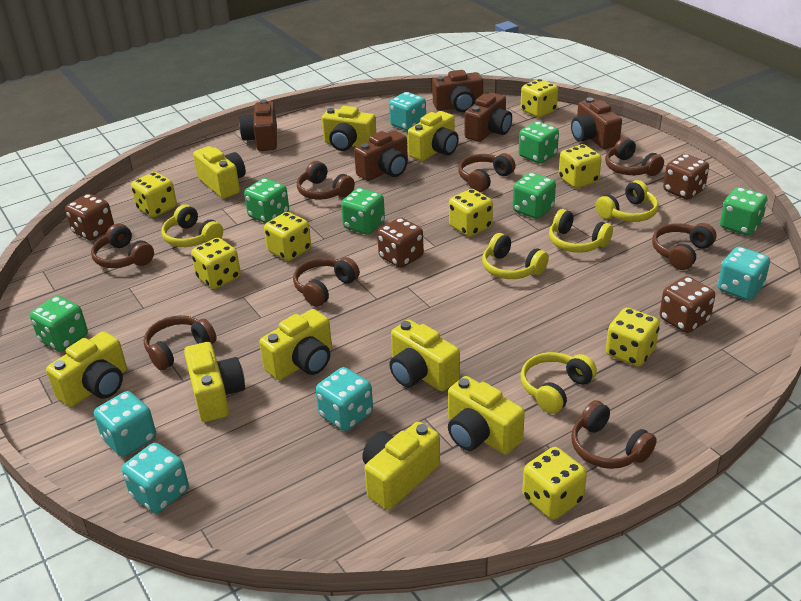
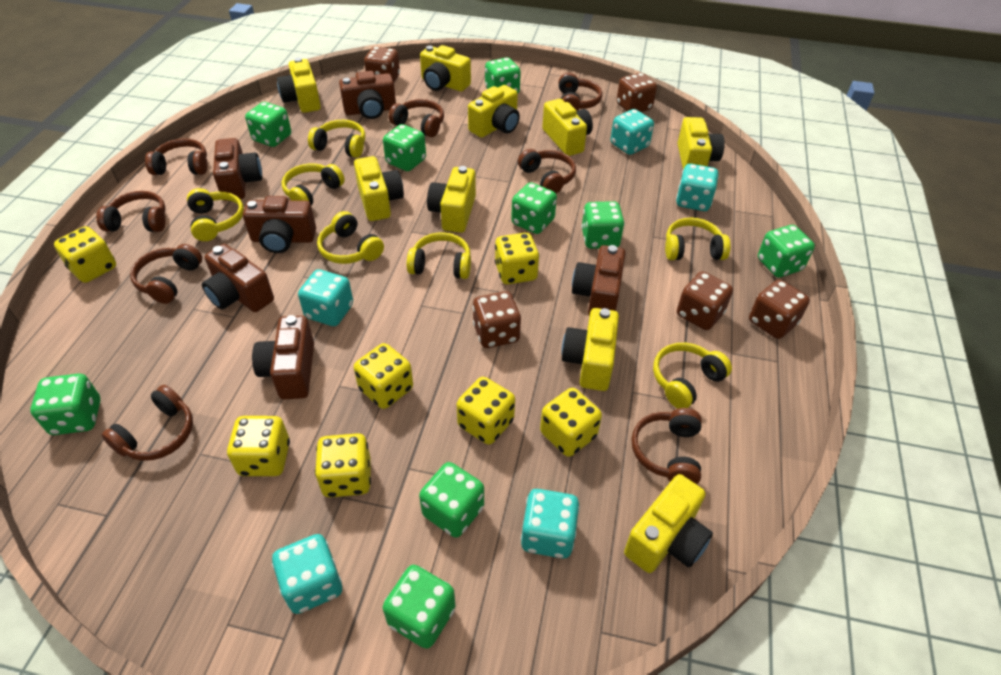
brown camera: 5 -> 6
brown dice: 4 -> 5
green dice: 6 -> 9
yellow dice: 8 -> 7
yellow headphones: 5 -> 7

